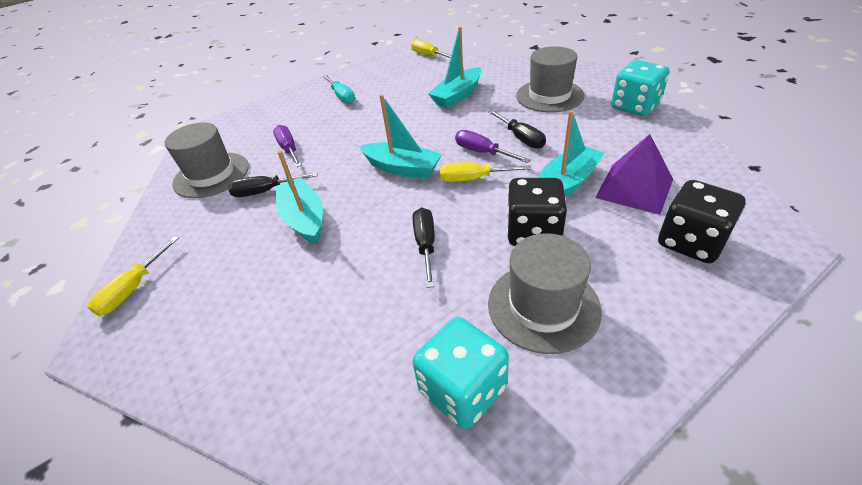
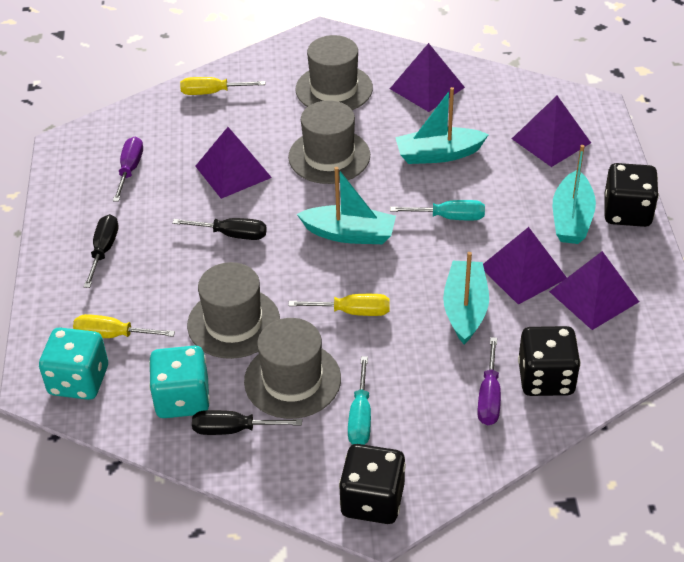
black dice: 2 -> 3
grey hat: 3 -> 4
purple pyramid: 1 -> 5
turquoise screwdriver: 1 -> 2

